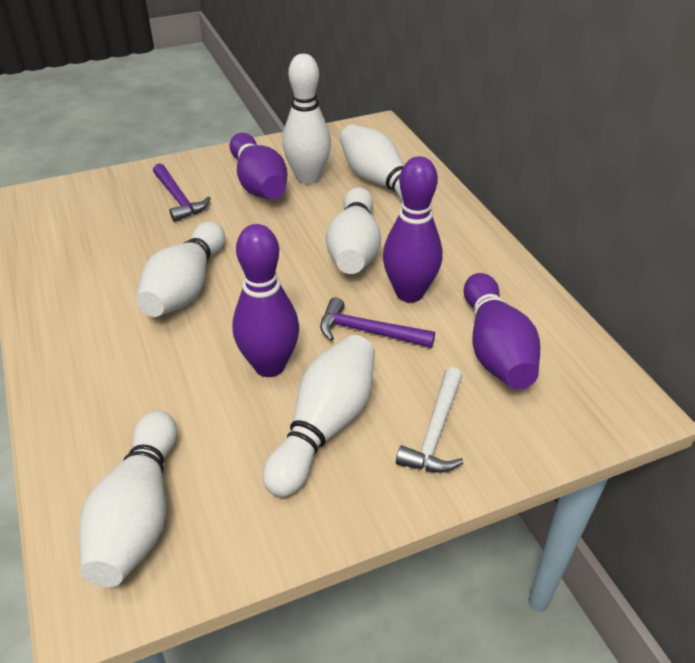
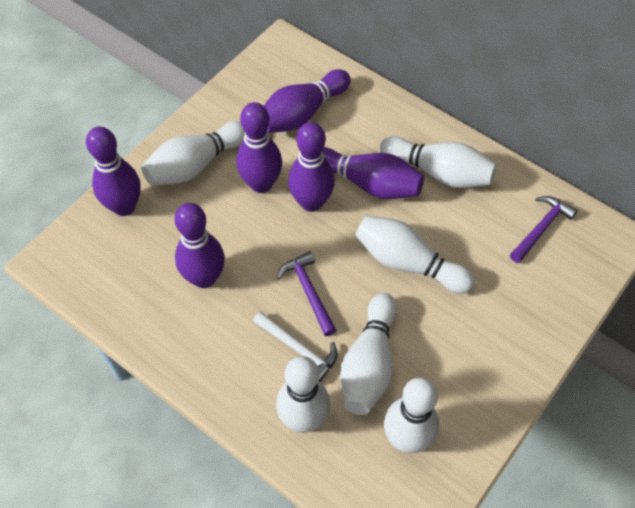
purple bowling pin: 4 -> 6

